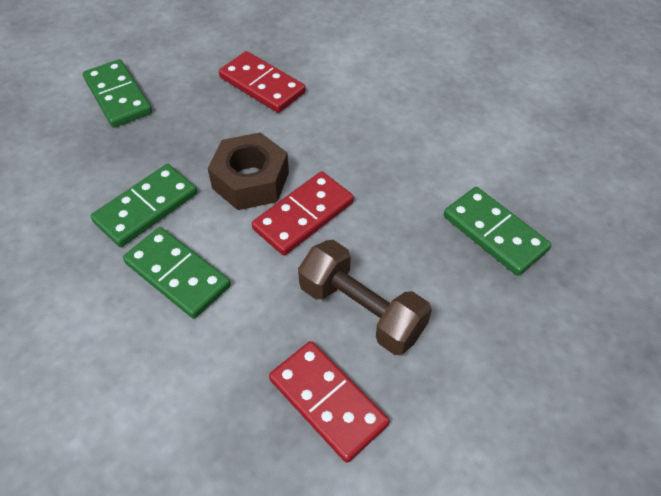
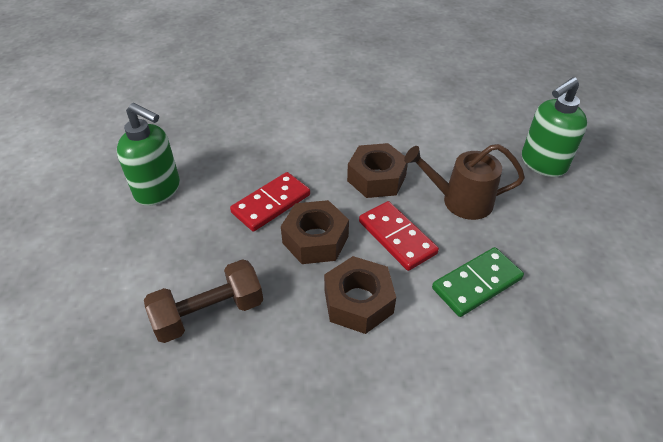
brown nut: 1 -> 3
brown watering can: 0 -> 1
green domino: 4 -> 1
green soap dispenser: 0 -> 2
red domino: 3 -> 2

